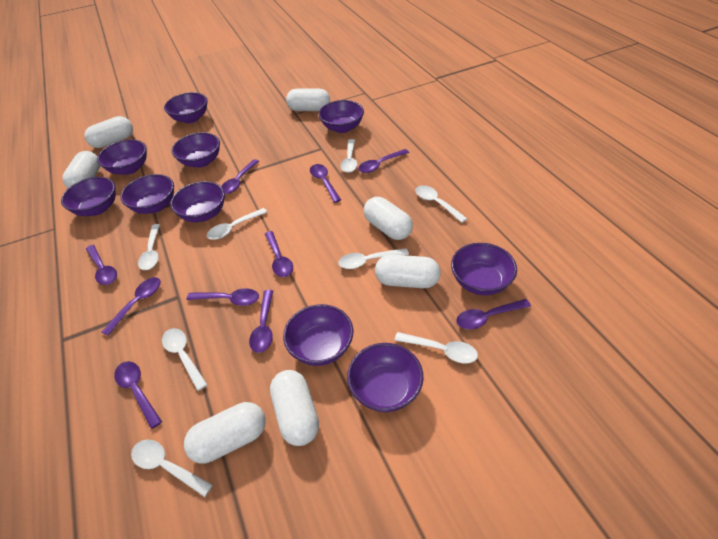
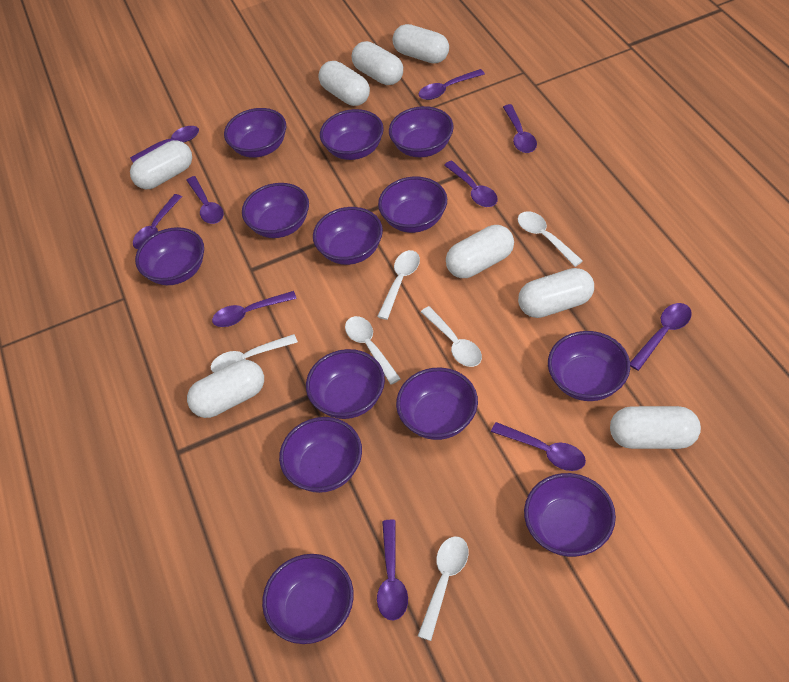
purple bowl: 10 -> 13
white capsule: 7 -> 8
white spoon: 8 -> 6

